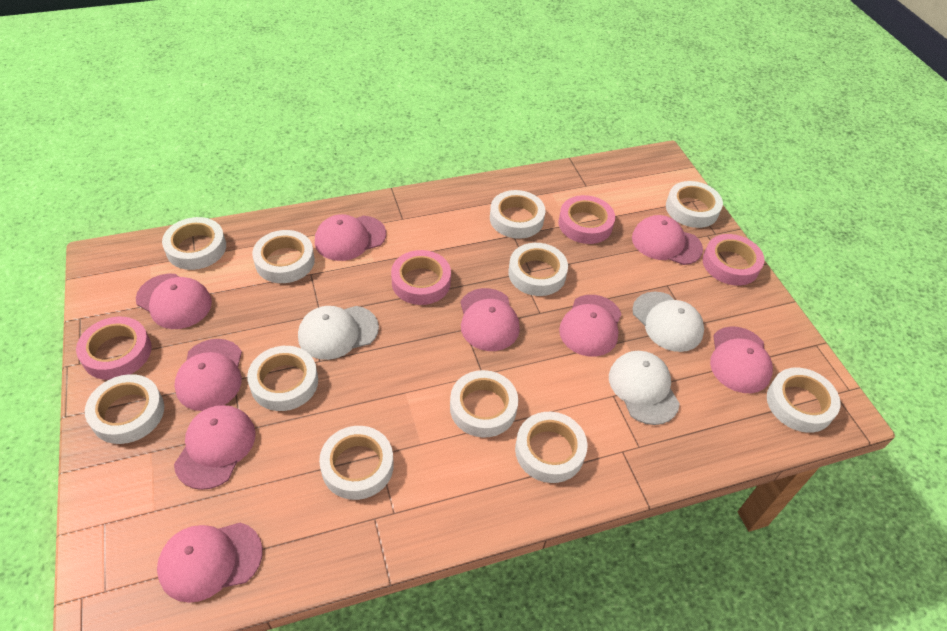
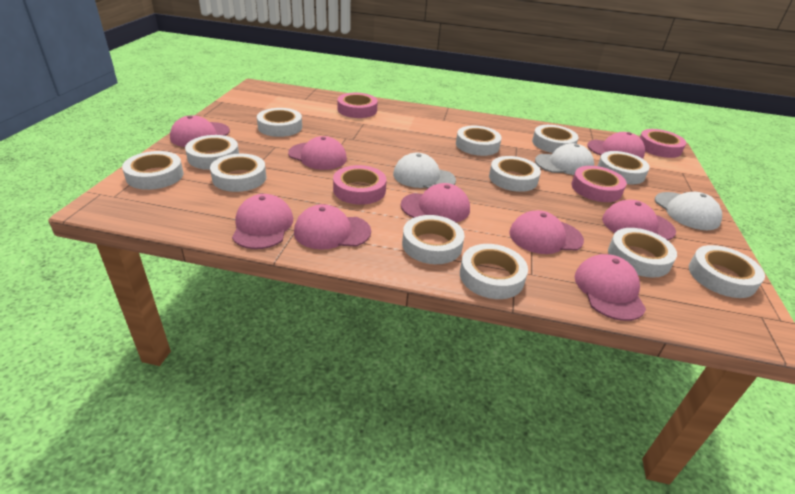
white tape: 11 -> 12

